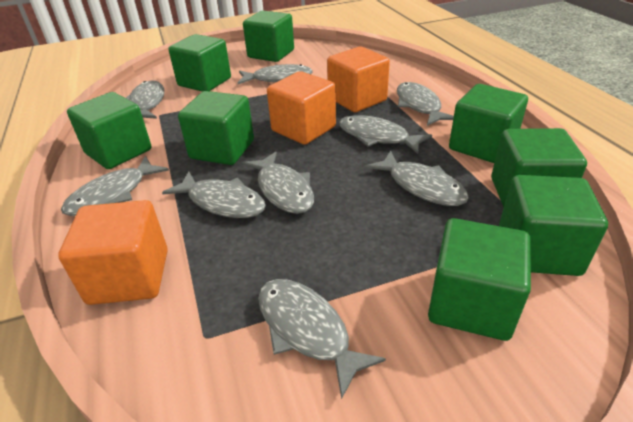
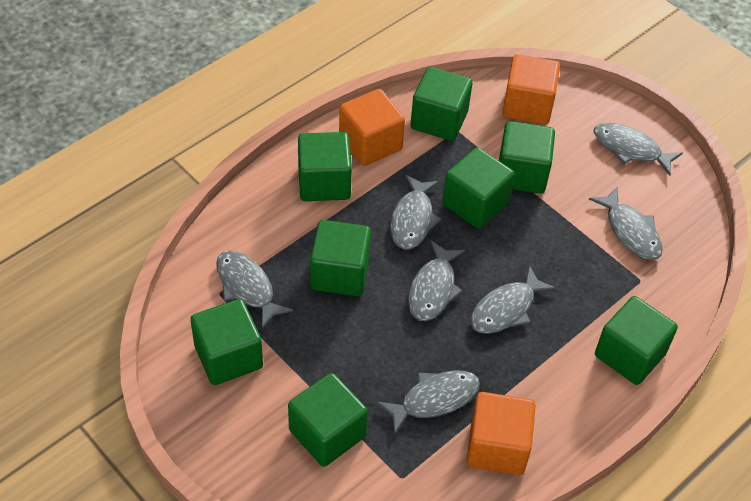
grey fish: 9 -> 7

